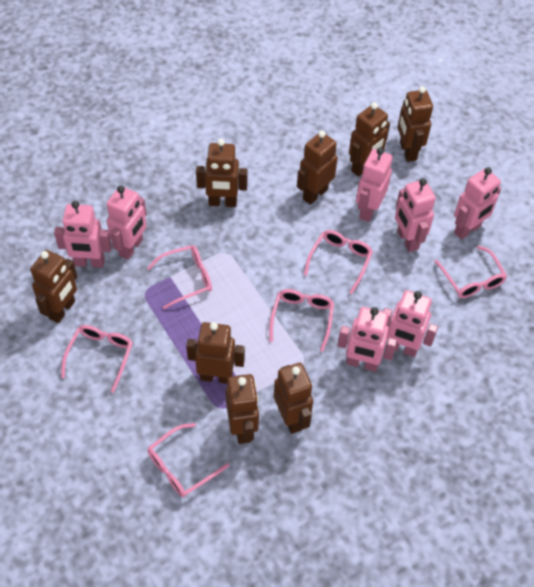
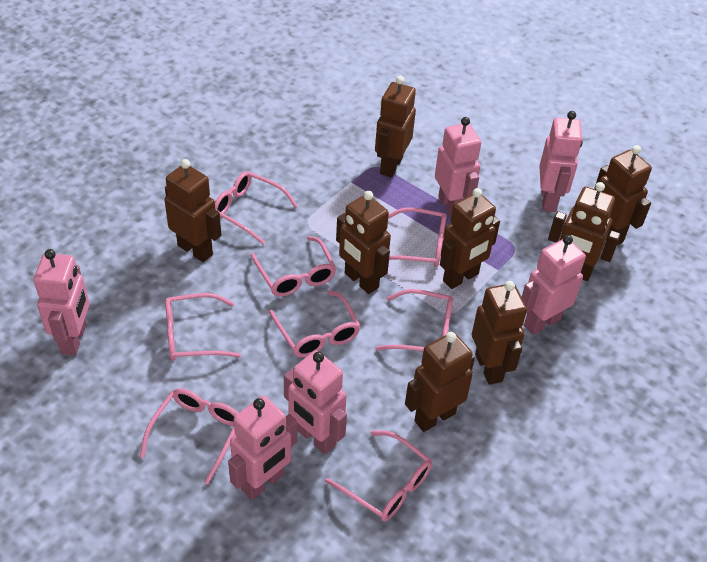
pink glasses: 6 -> 8
pink robot: 7 -> 6

